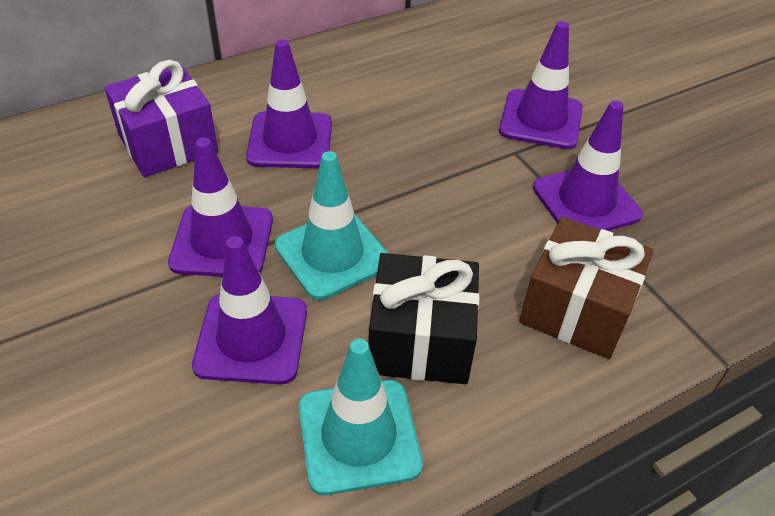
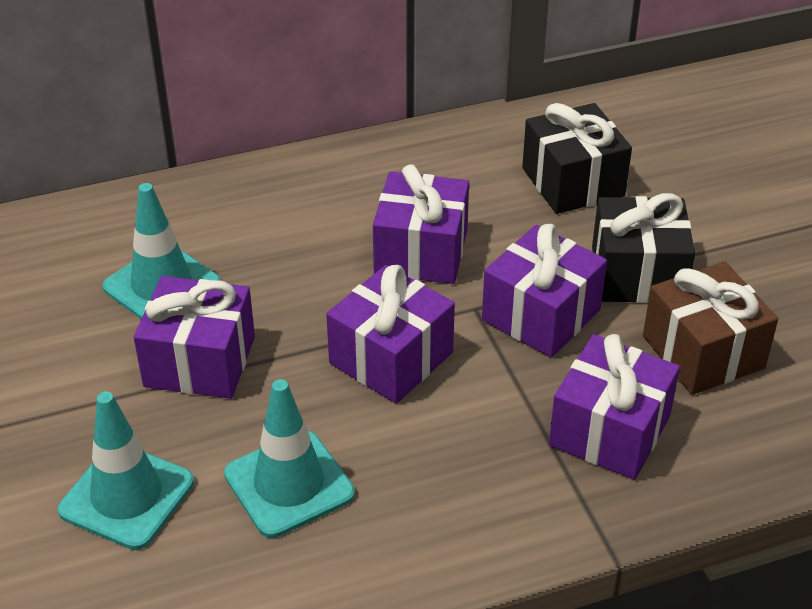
black gift: 1 -> 2
purple gift: 1 -> 5
purple traffic cone: 5 -> 0
turquoise traffic cone: 2 -> 3

